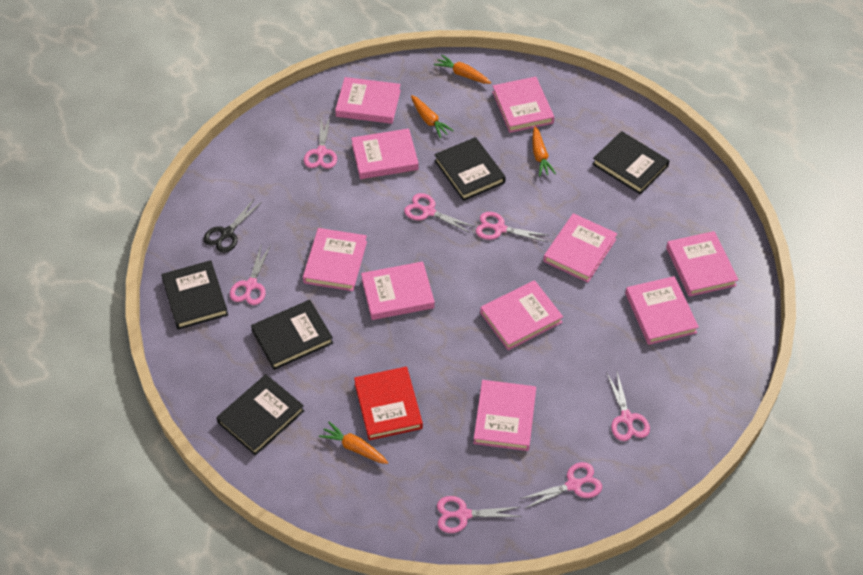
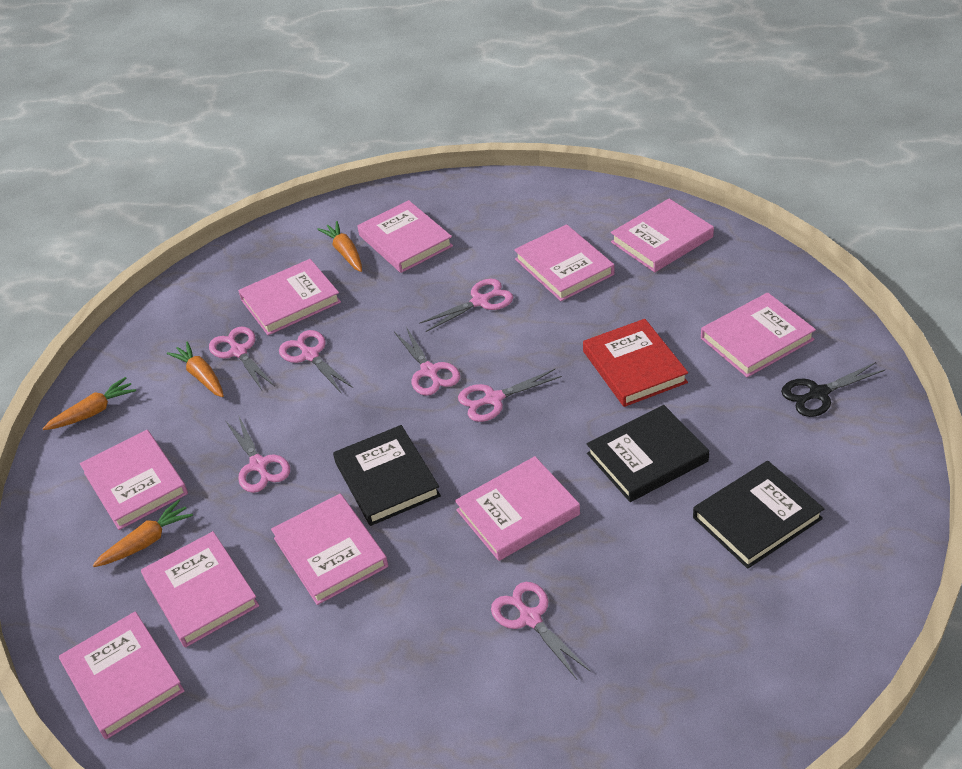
black book: 5 -> 3

